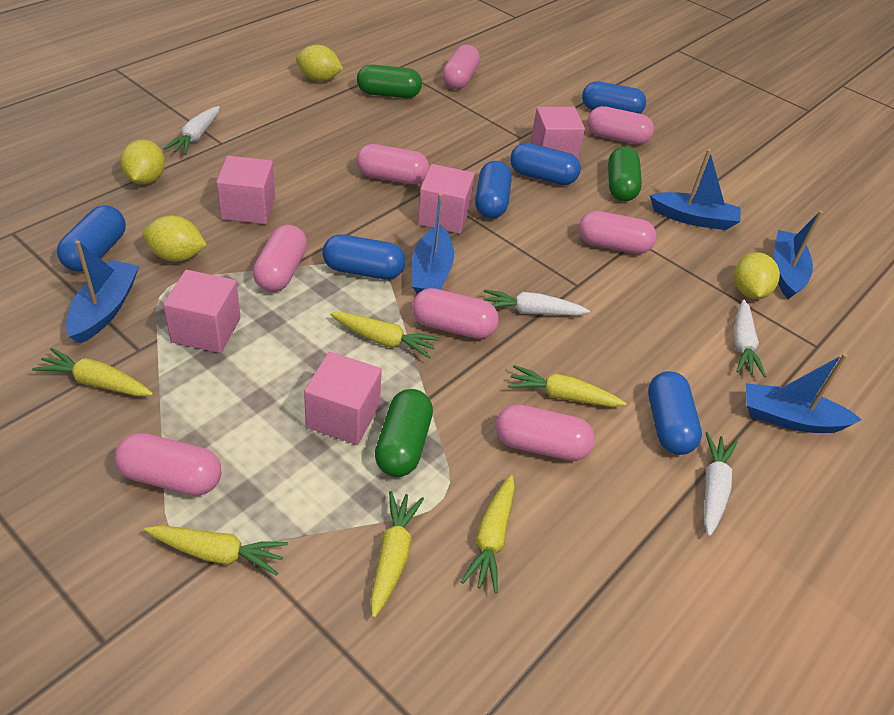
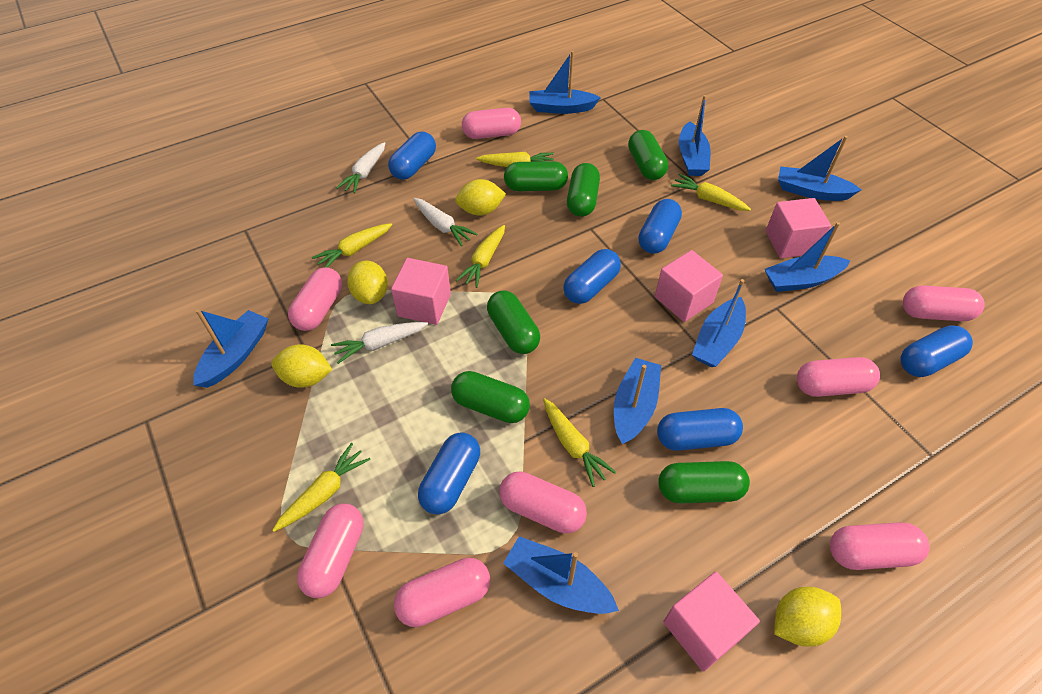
blue boat: 5 -> 8
green capsule: 3 -> 6
pink cube: 5 -> 4
white carrot: 4 -> 3

